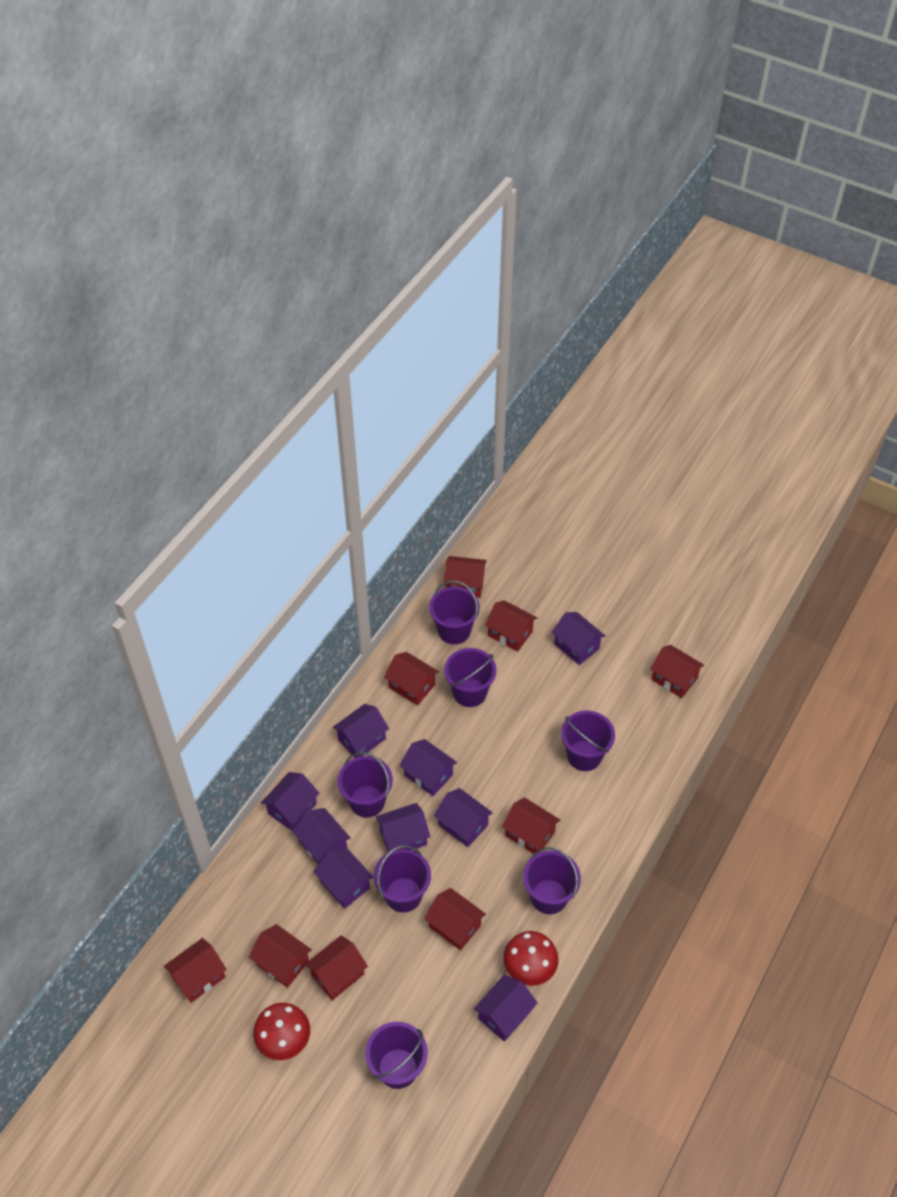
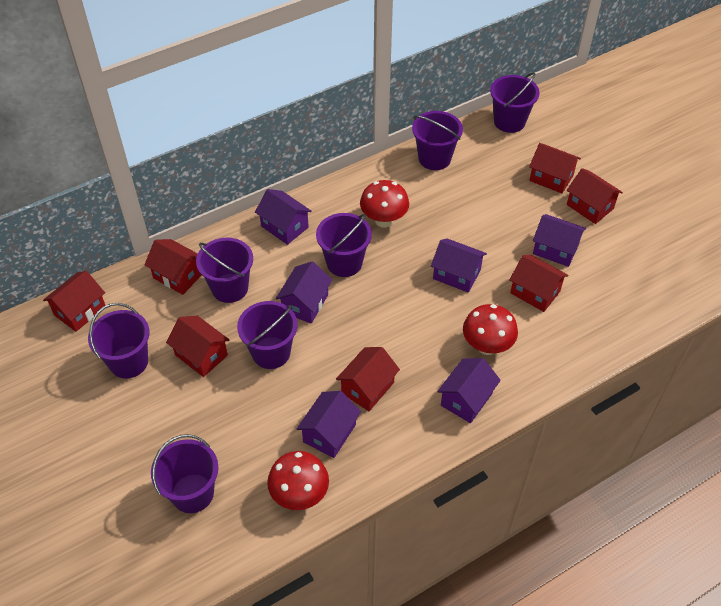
purple house: 9 -> 6
red house: 9 -> 7
red mushroom: 2 -> 3

